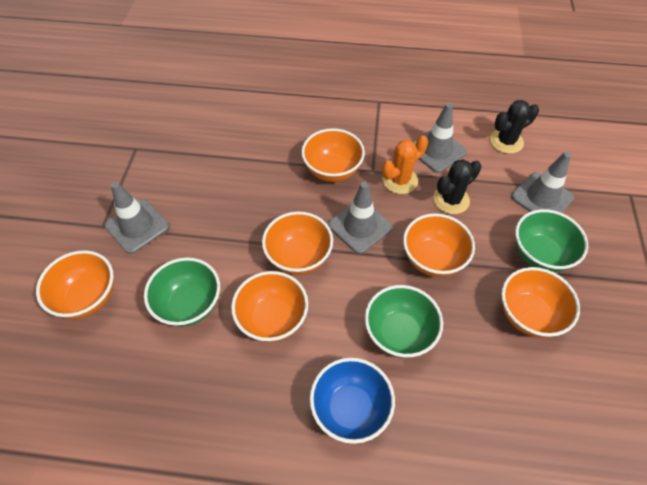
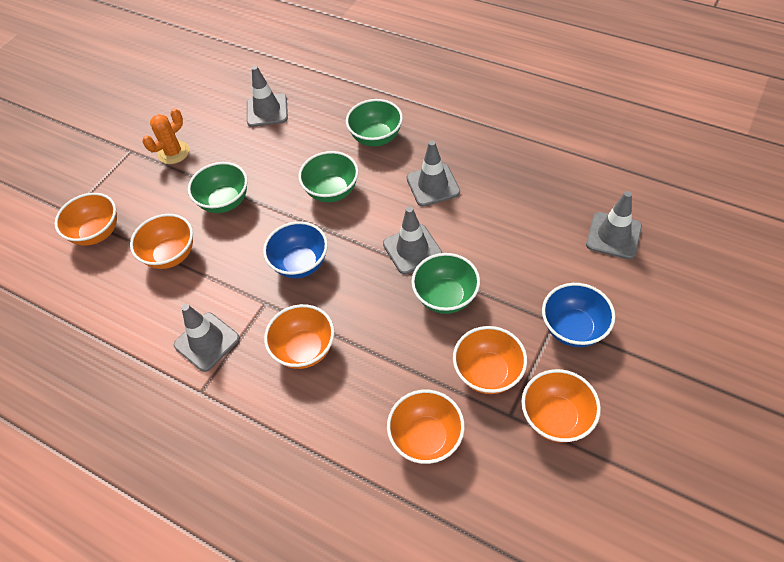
black cactus: 2 -> 0
blue bowl: 1 -> 2
green bowl: 3 -> 4
grey traffic cone: 4 -> 5

